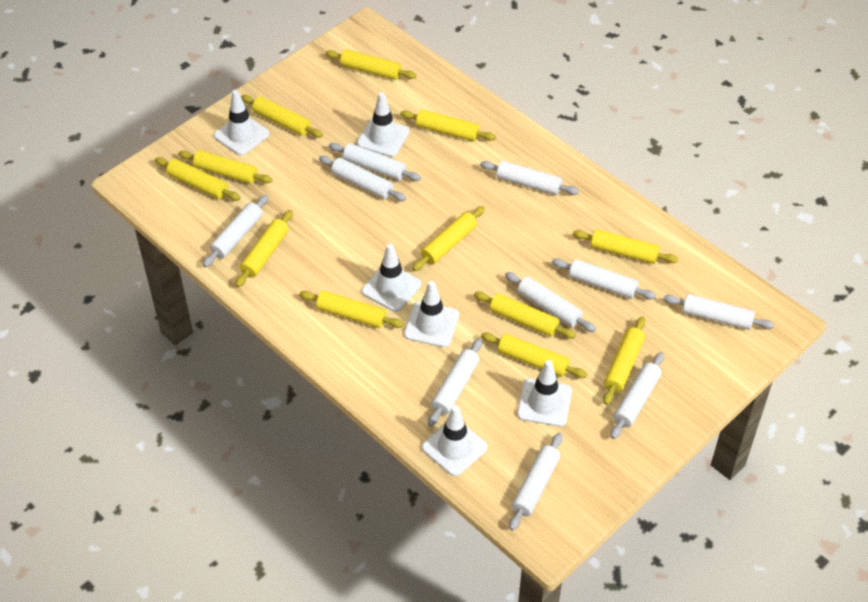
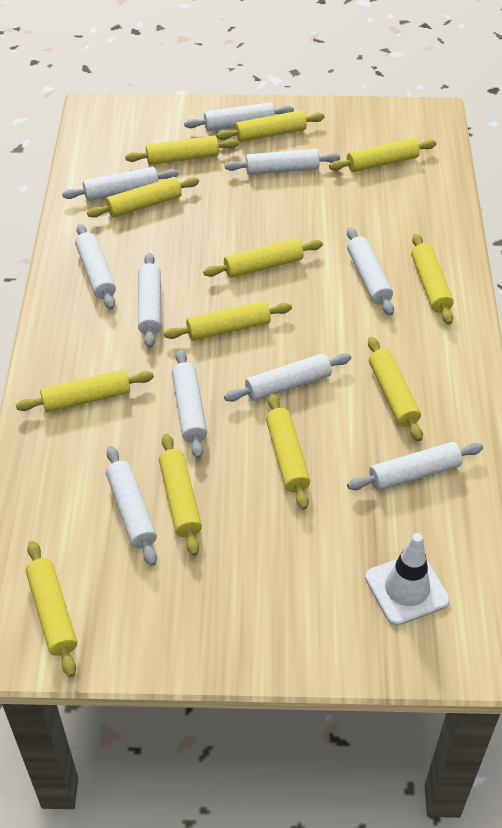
white traffic cone: 6 -> 1

